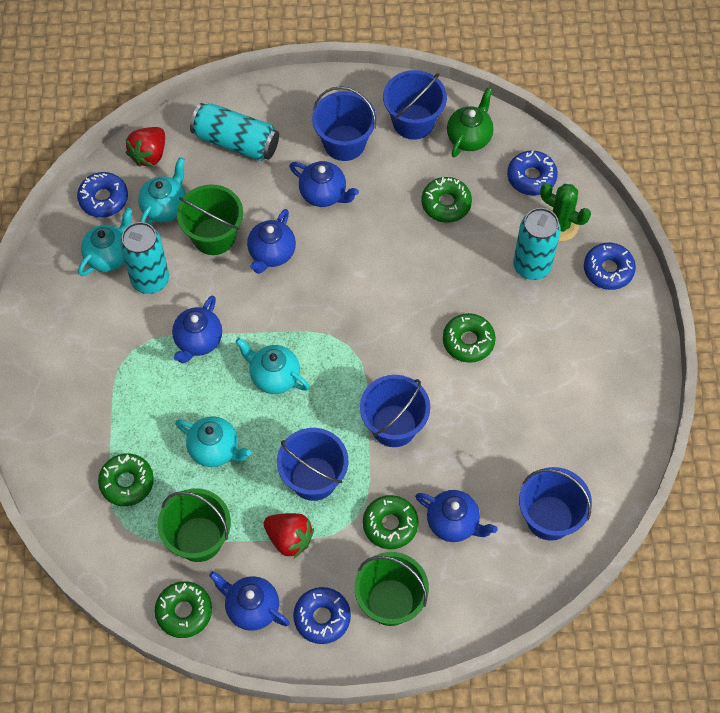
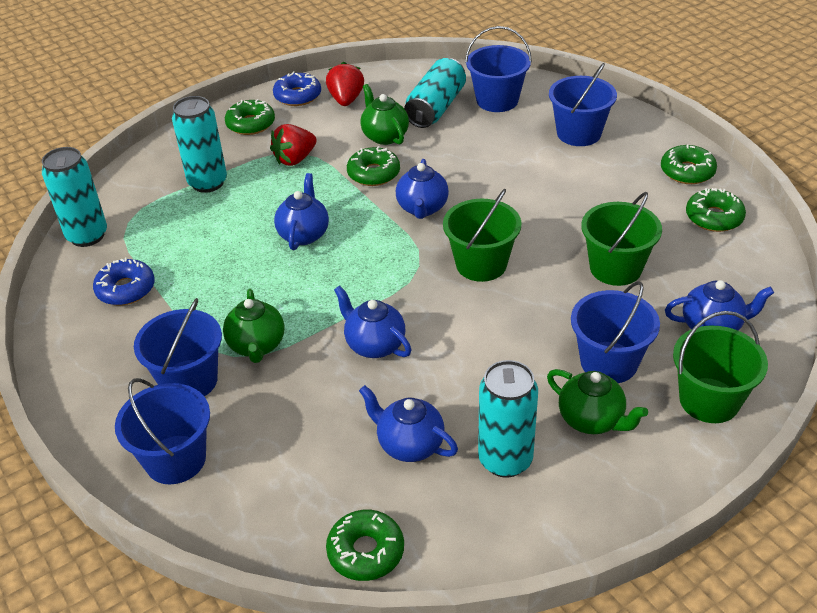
blue donut: 4 -> 2
green cactus: 1 -> 0
green teapot: 1 -> 3
turquoise can: 3 -> 4
turquoise teapot: 4 -> 0

